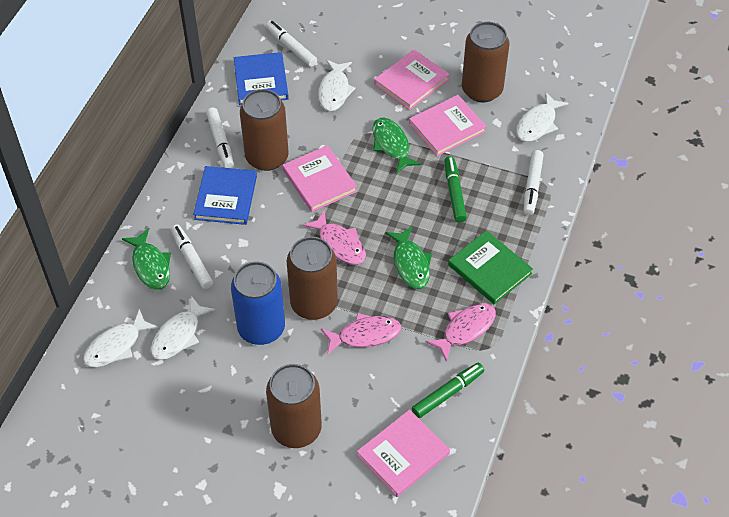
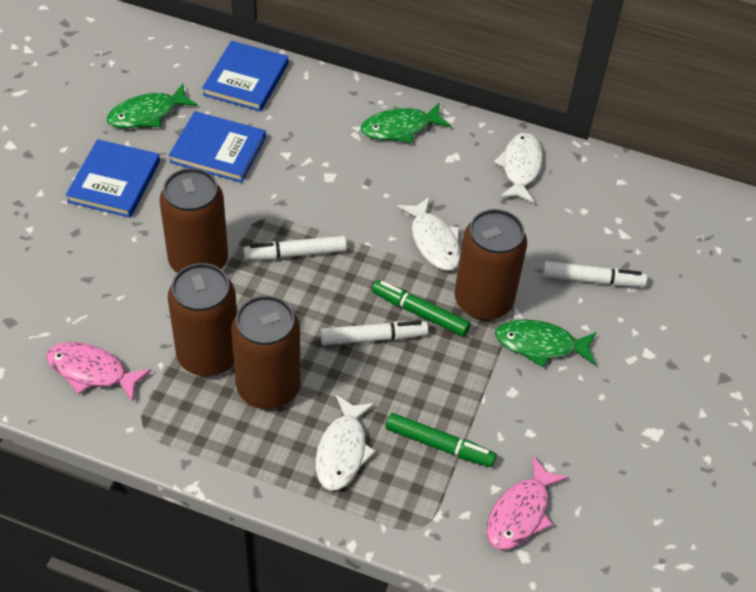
blue book: 2 -> 3
blue can: 1 -> 0
green book: 1 -> 0
pink book: 4 -> 0
pink fish: 3 -> 2
white fish: 4 -> 3
white marker: 4 -> 3

